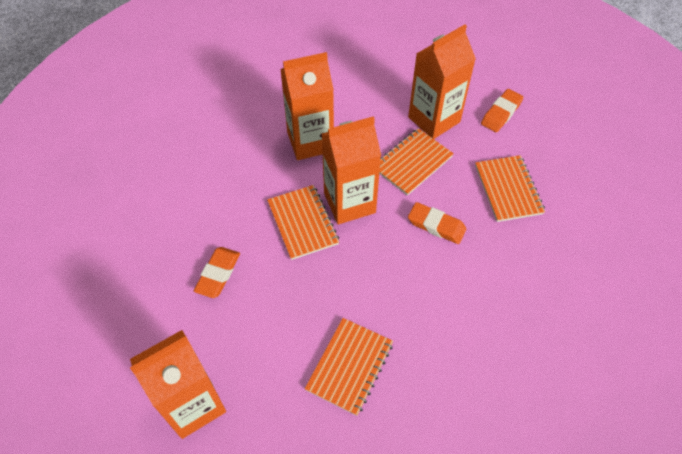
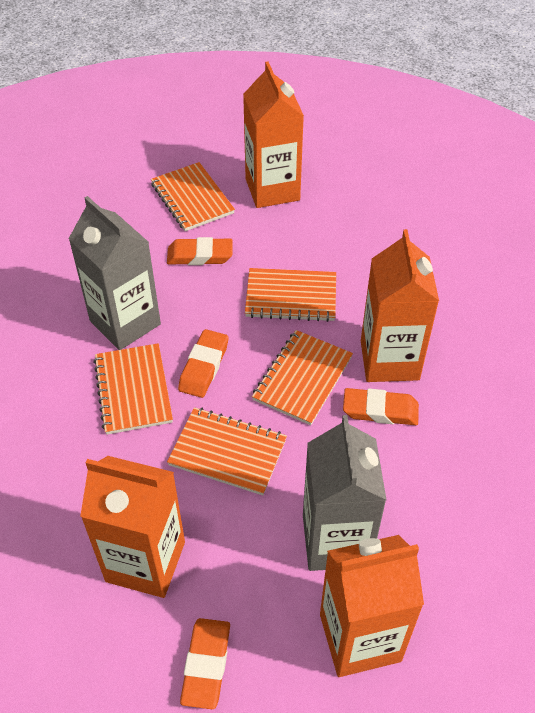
grey carton: 0 -> 2
orange eraser: 3 -> 4
orange notebook: 4 -> 5

